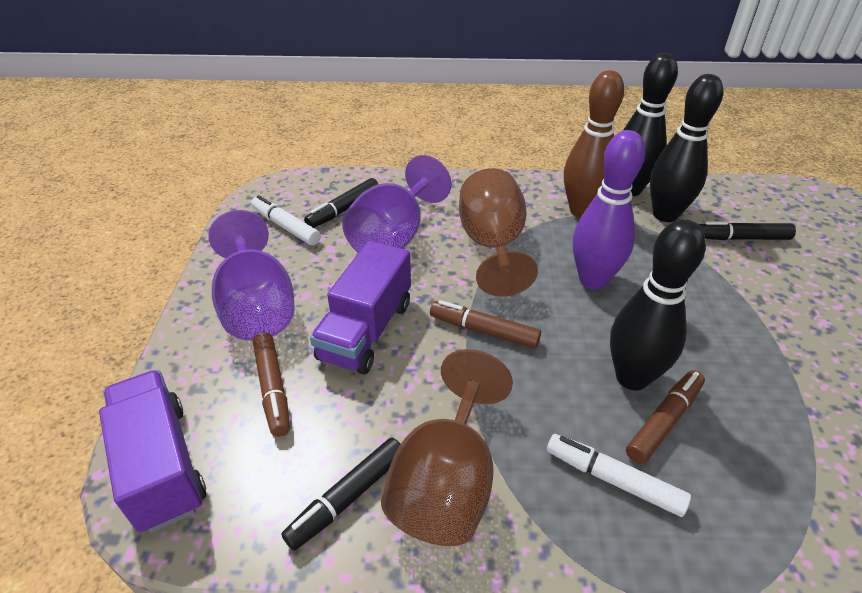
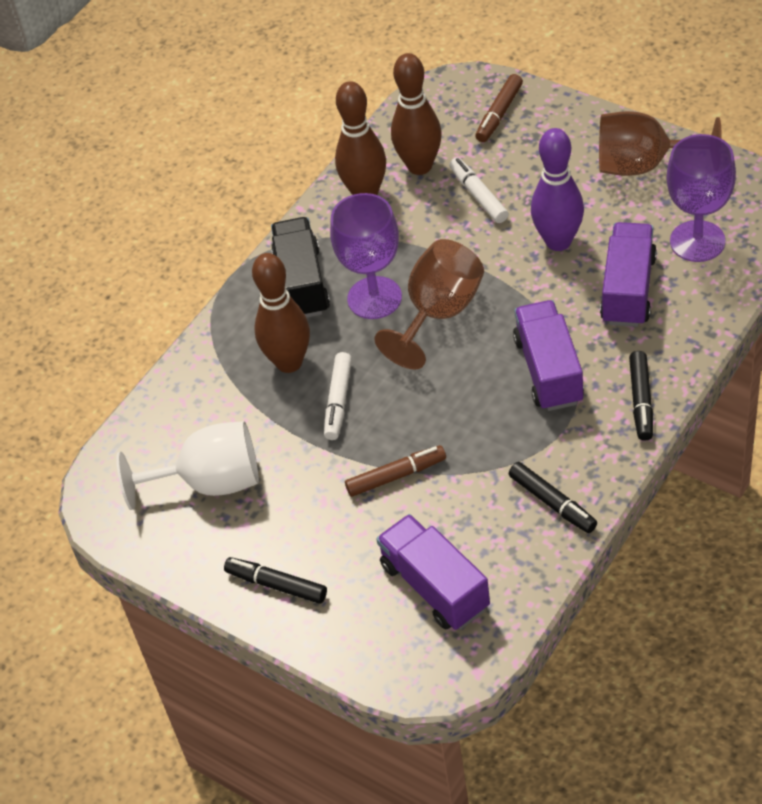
black bowling pin: 3 -> 0
black truck: 0 -> 1
brown bowling pin: 1 -> 3
brown marker: 3 -> 2
purple truck: 2 -> 3
white goblet: 0 -> 1

